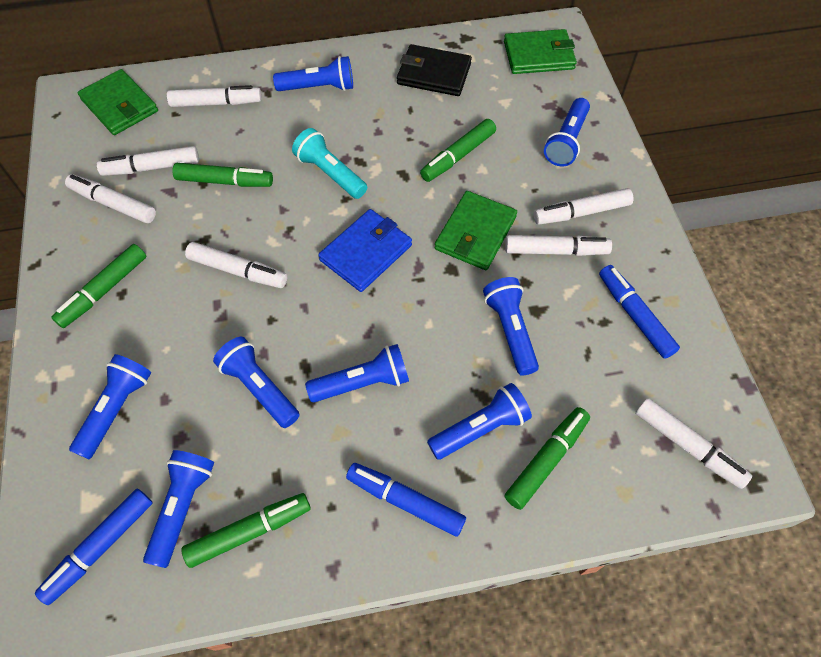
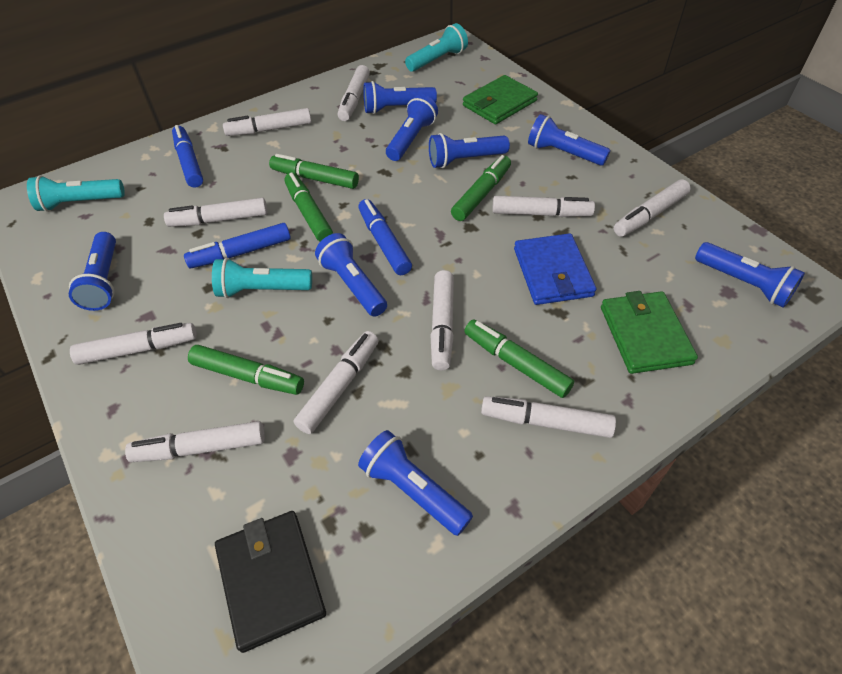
green wallet: 3 -> 2
turquoise flashlight: 1 -> 3
white marker: 7 -> 10

